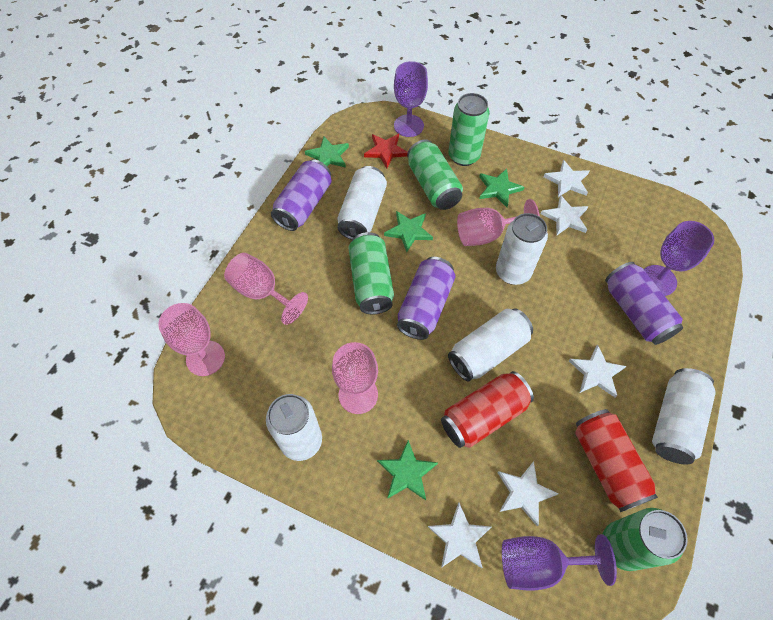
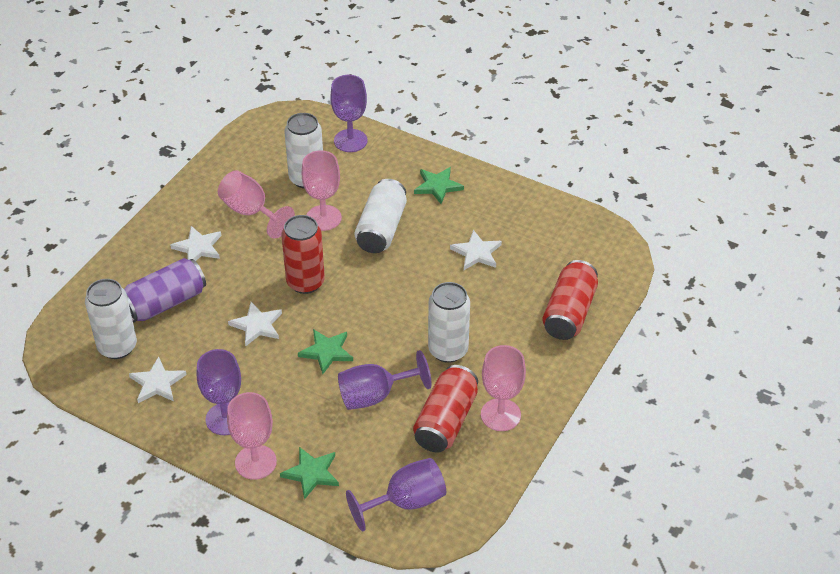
green can: 4 -> 0
green star: 4 -> 3
purple can: 3 -> 1
purple goblet: 3 -> 4
red can: 2 -> 3
red star: 1 -> 0
white can: 5 -> 4
white star: 5 -> 4

